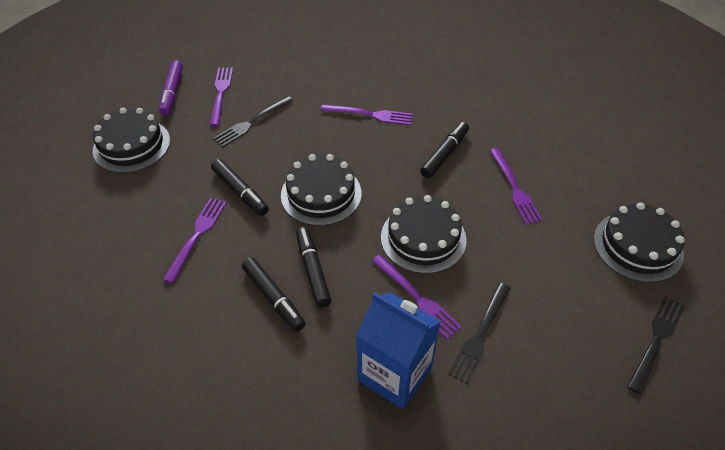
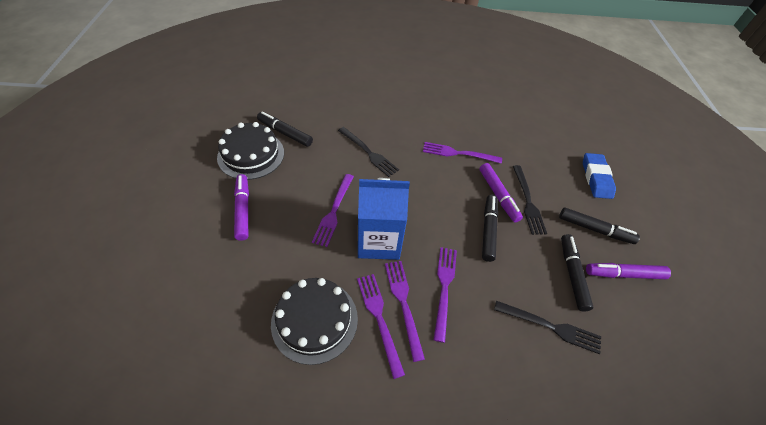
black cake: 4 -> 2
blue eraser: 0 -> 1
purple marker: 1 -> 3

